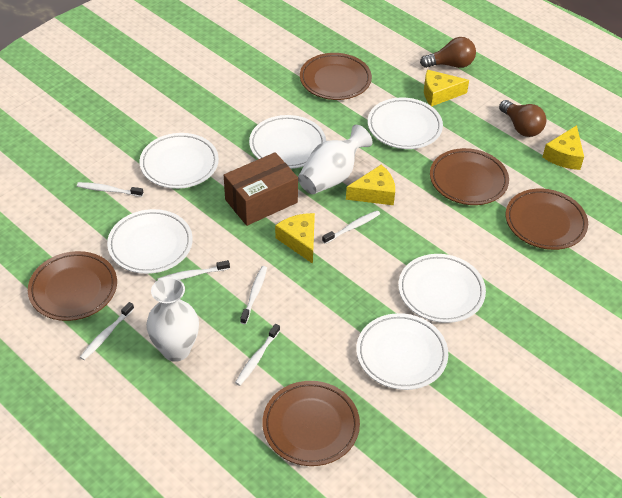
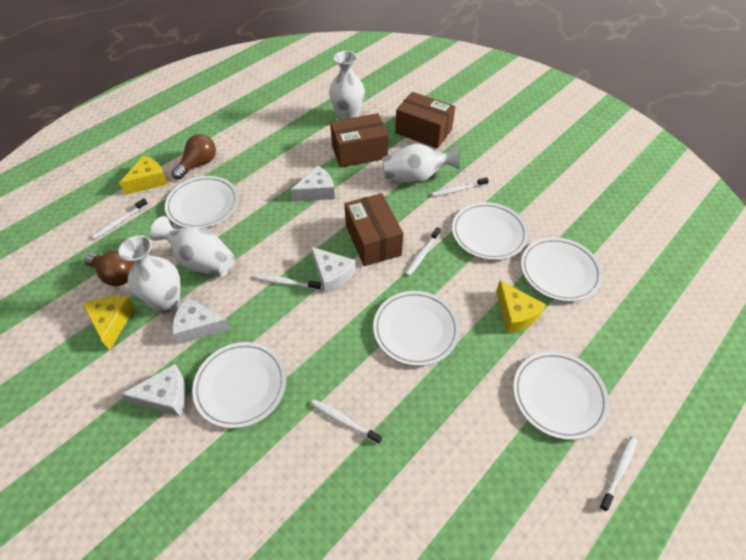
brown box: 1 -> 3
brown plate: 5 -> 0
white cheese: 0 -> 4
white vase: 2 -> 4
yellow cheese: 4 -> 3

